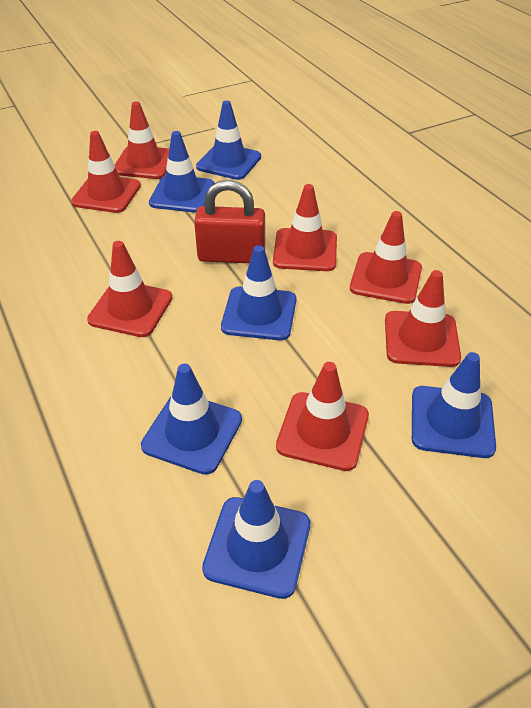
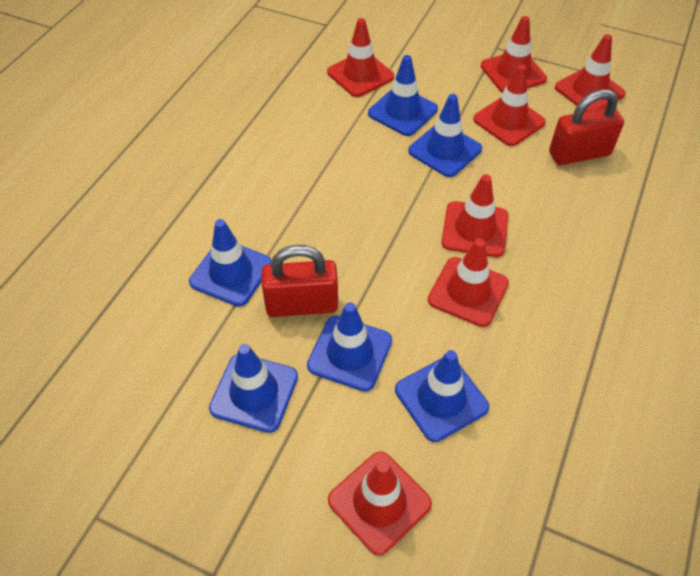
red padlock: 1 -> 2

